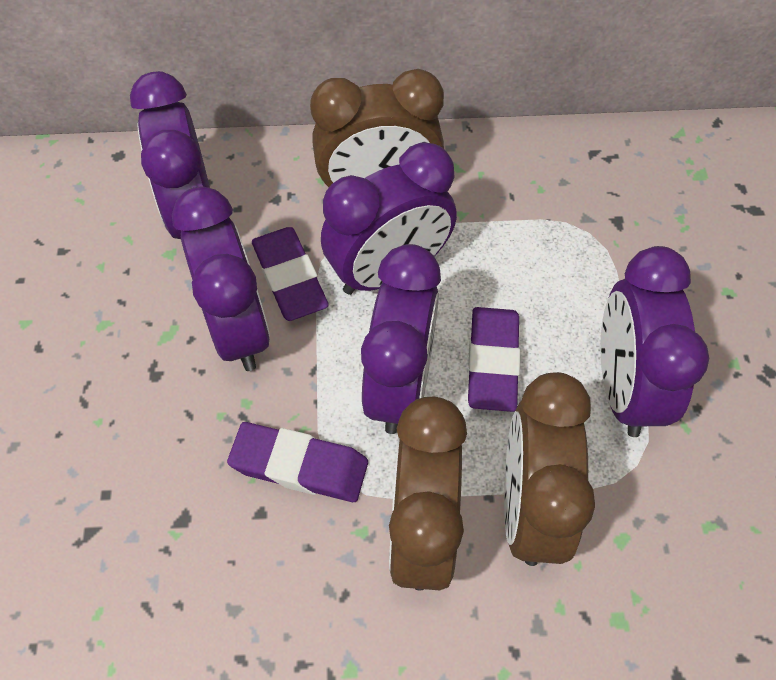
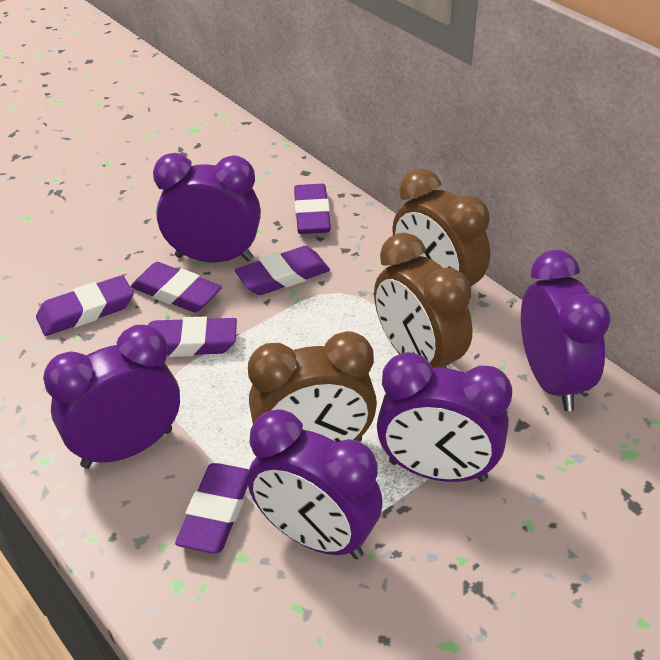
purple eraser: 3 -> 6

